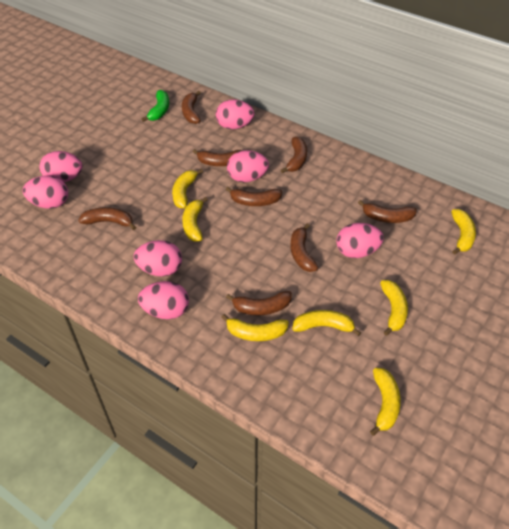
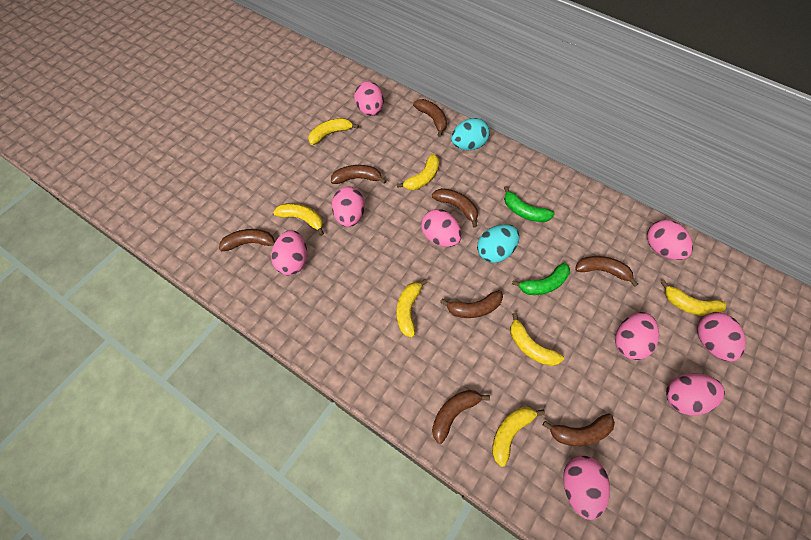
green banana: 1 -> 2
pink egg: 7 -> 9
turquoise egg: 0 -> 2

